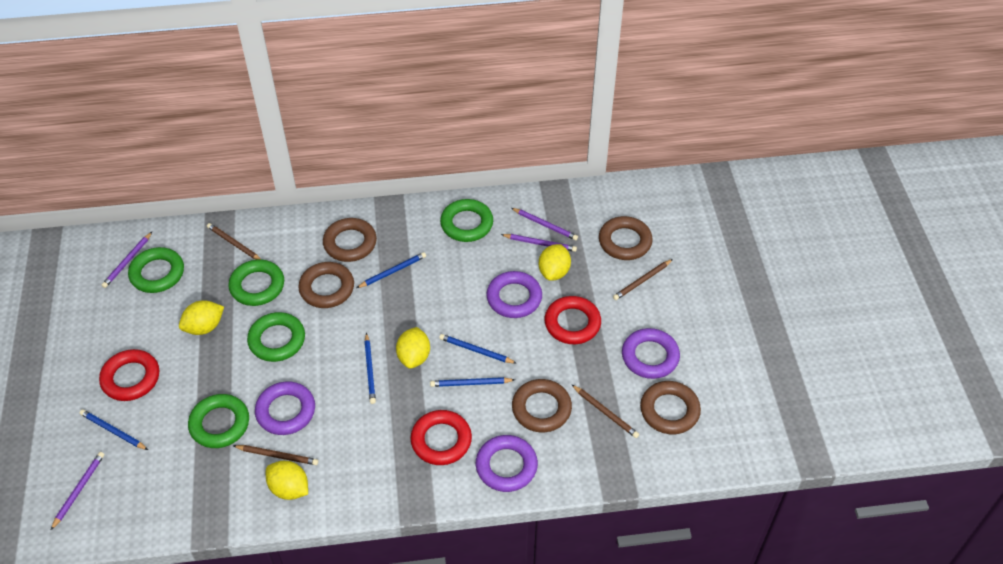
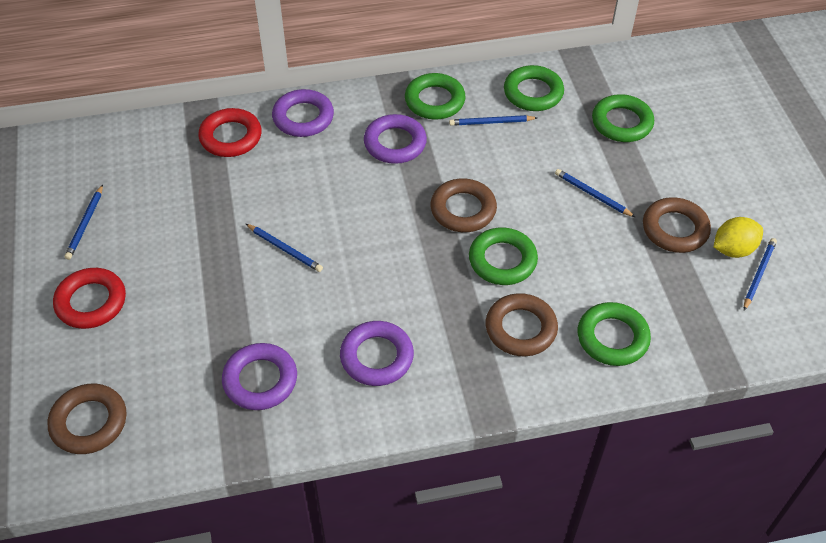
brown pencil: 4 -> 0
brown ring: 5 -> 4
purple pencil: 4 -> 0
red ring: 3 -> 2
yellow lemon: 4 -> 1

